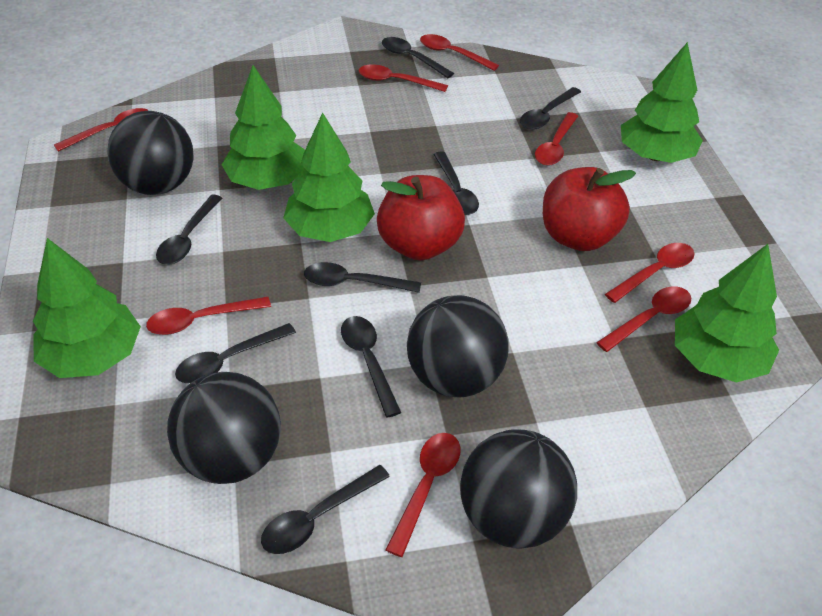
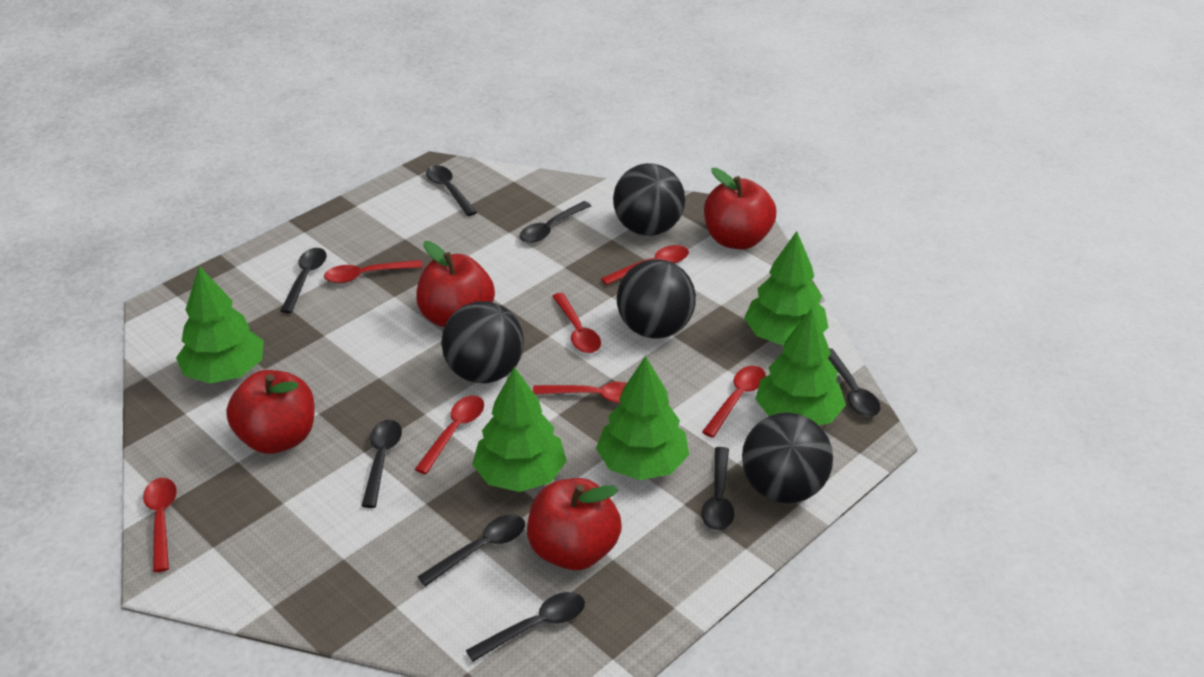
red apple: 2 -> 4
red spoon: 8 -> 7

